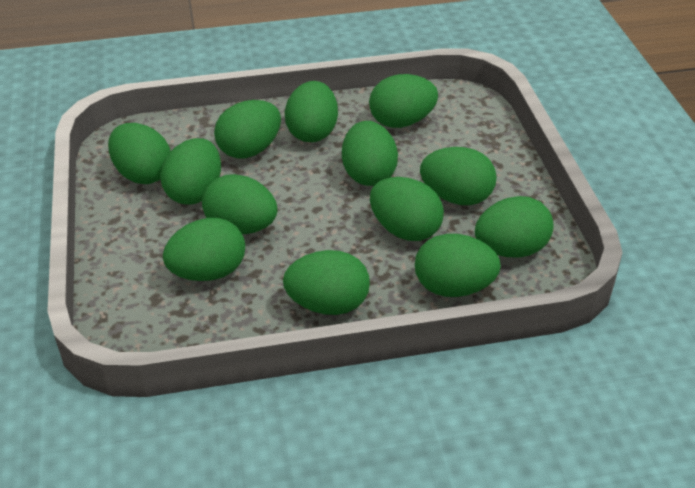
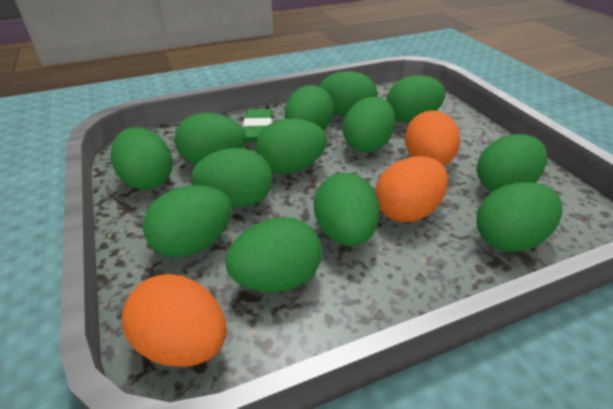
green eraser: 0 -> 1
orange egg: 0 -> 3

